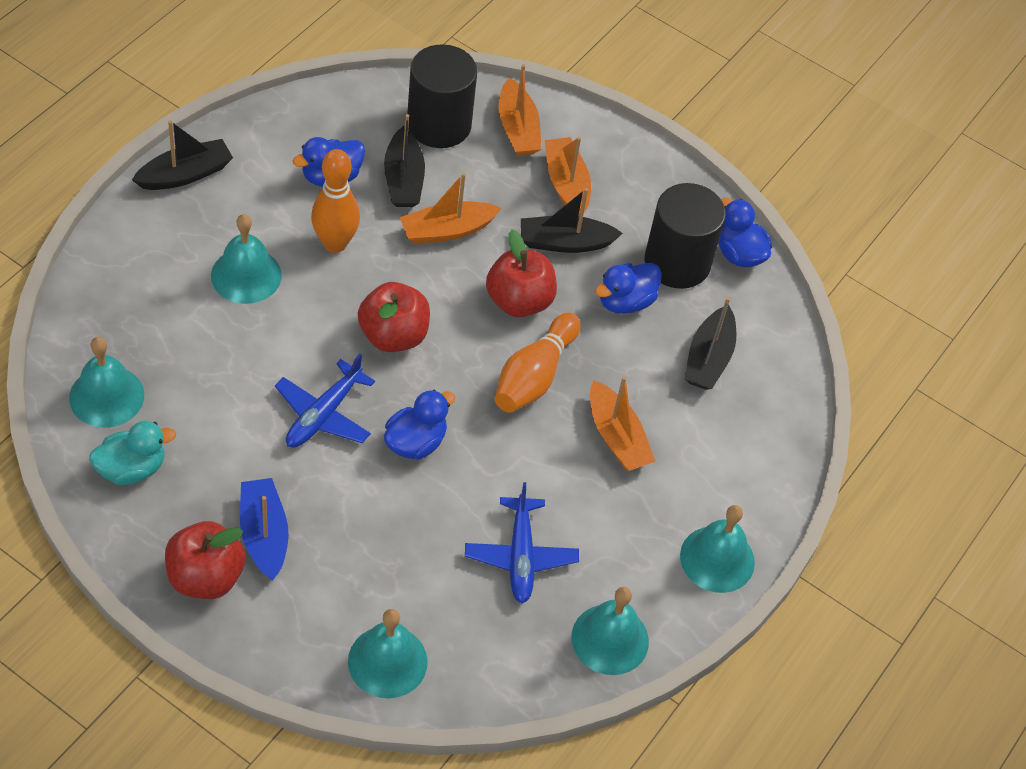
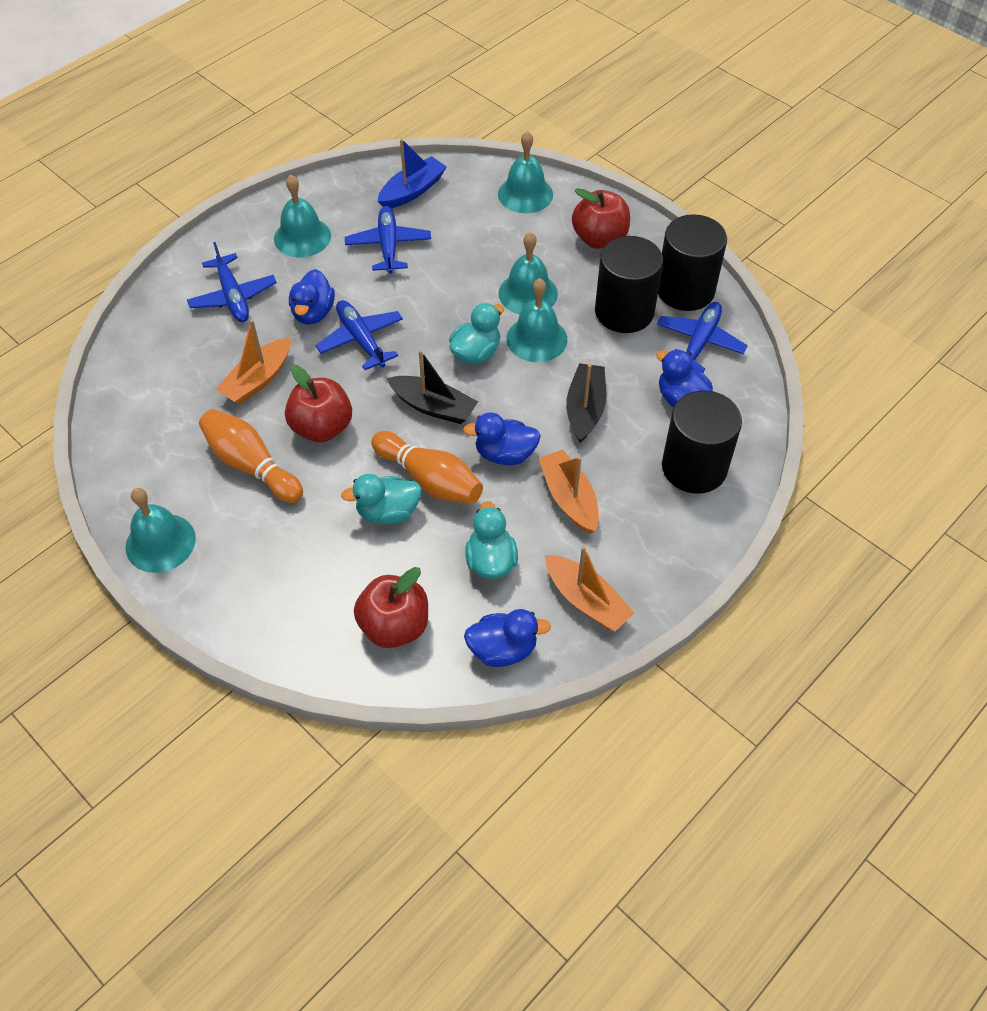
black boat: 4 -> 2
black cylinder: 2 -> 3
blue plane: 2 -> 4
orange boat: 4 -> 3
turquoise duck: 1 -> 3

